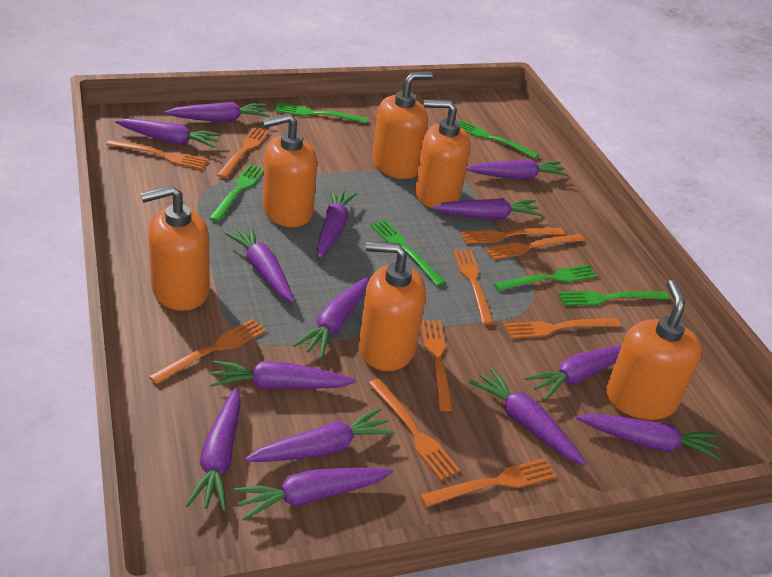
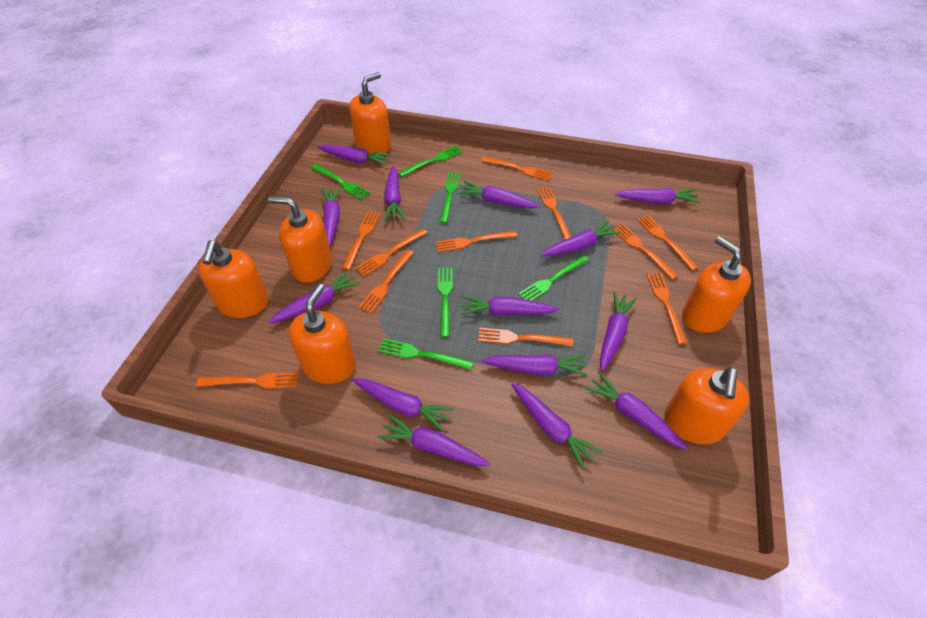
orange fork: 10 -> 11

